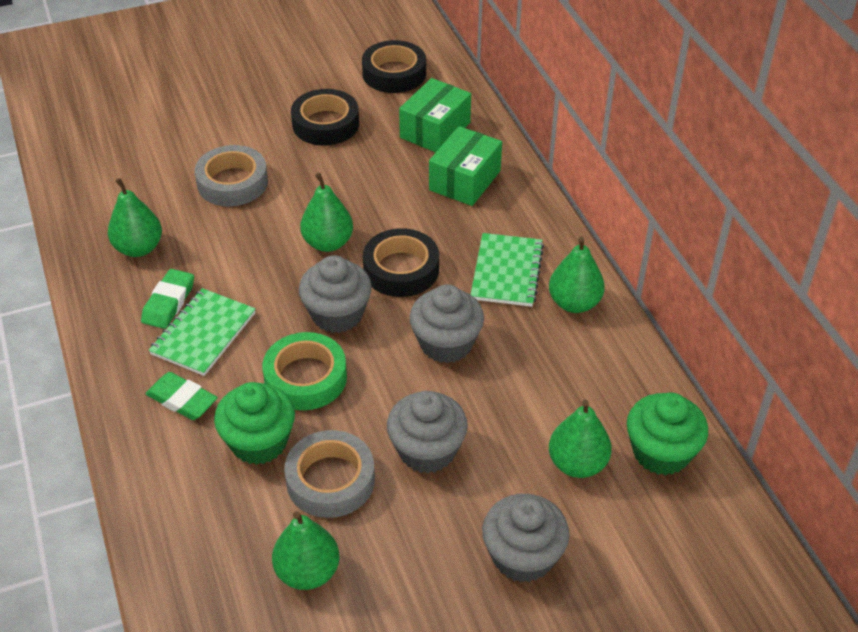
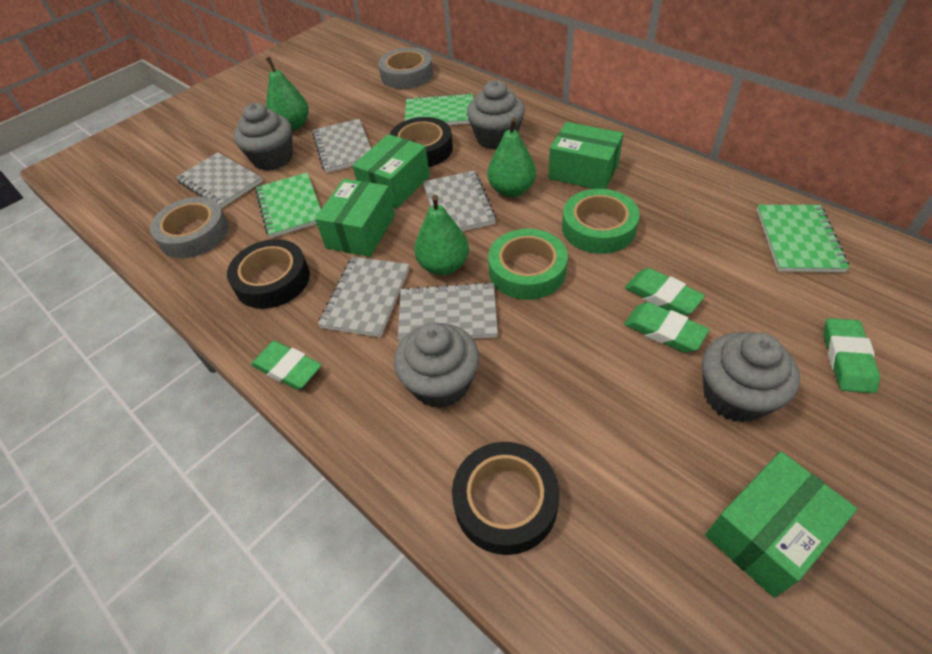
green box: 2 -> 4
green cupcake: 2 -> 0
green eraser: 2 -> 4
green notebook: 2 -> 3
green pear: 5 -> 3
green tape: 1 -> 2
grey notebook: 0 -> 5

